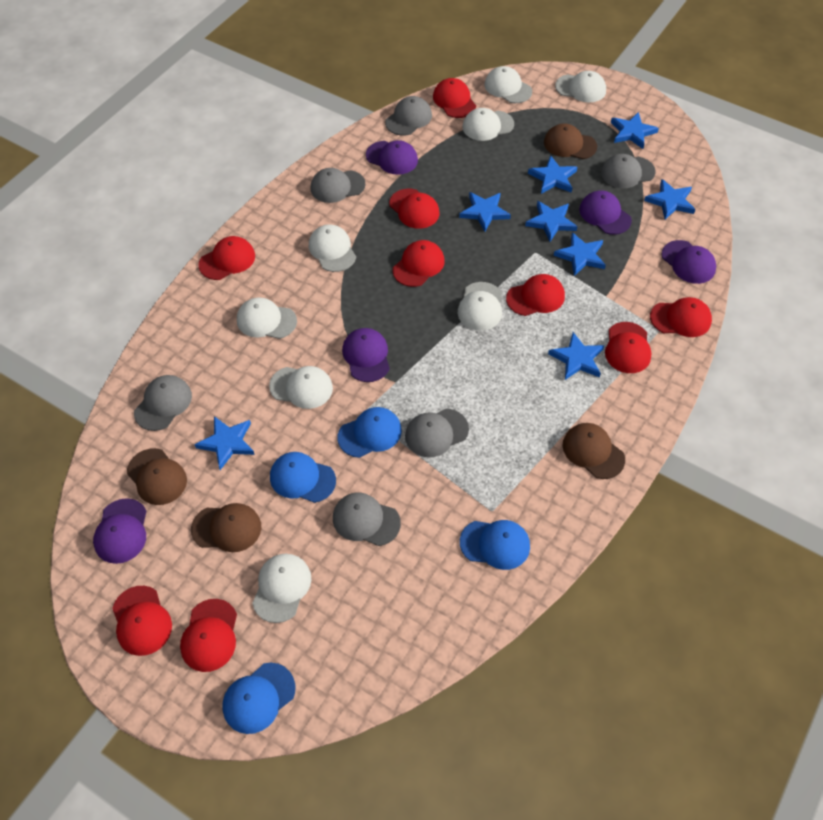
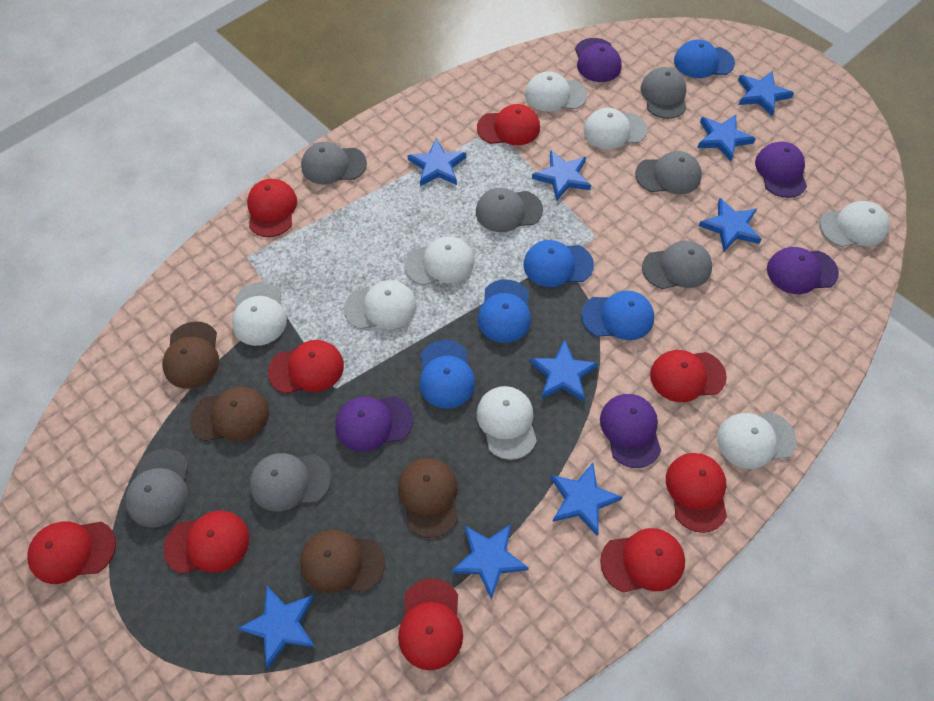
blue cap: 4 -> 5
blue star: 8 -> 9
grey cap: 6 -> 7

